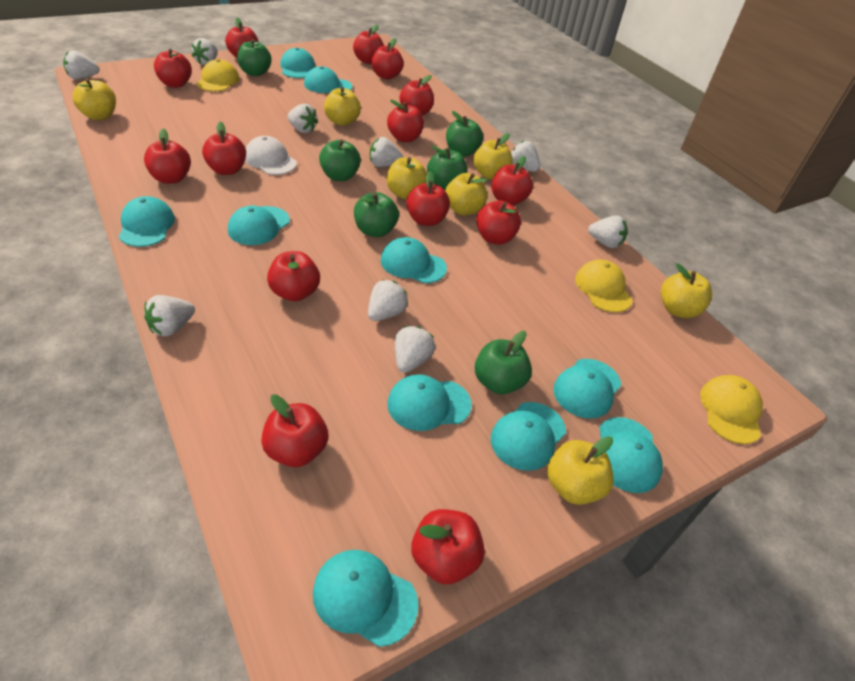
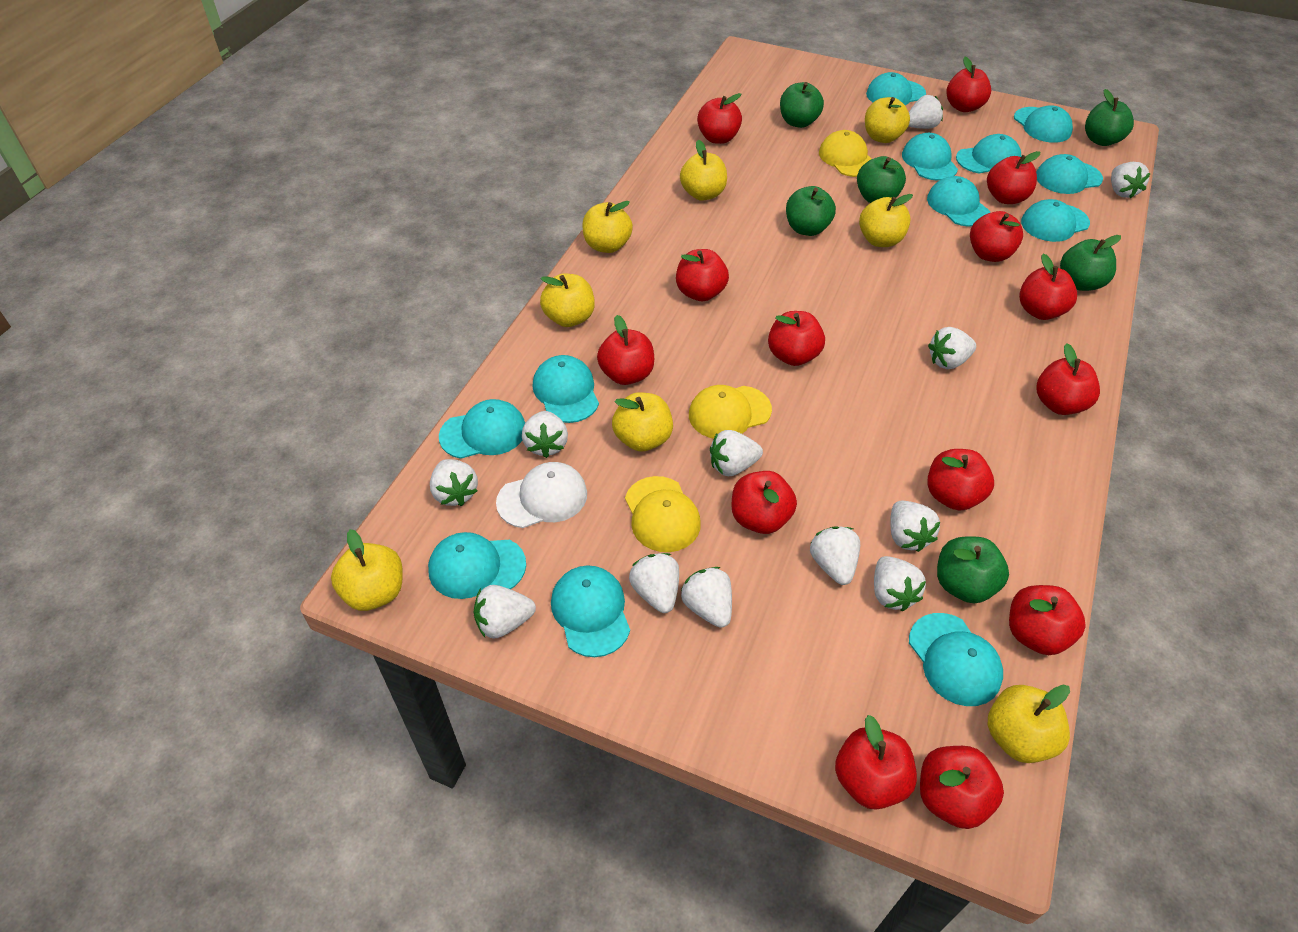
turquoise cap: 10 -> 12
white strawberry: 9 -> 12
yellow apple: 7 -> 8

